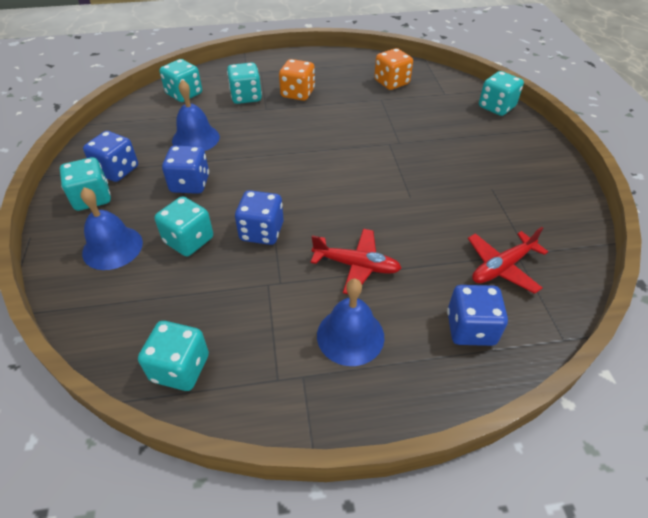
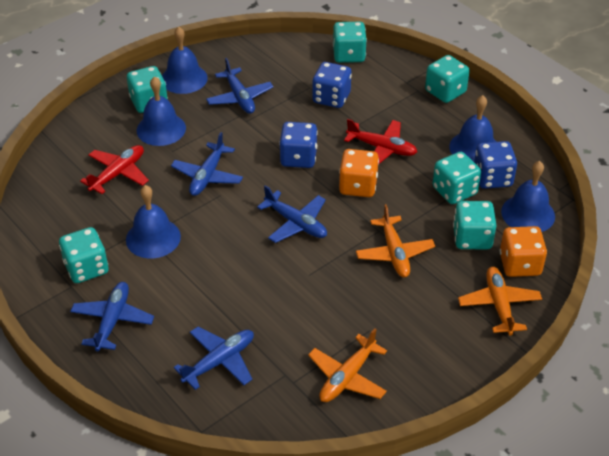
blue bell: 3 -> 5
blue dice: 4 -> 3
blue plane: 0 -> 5
orange plane: 0 -> 3

